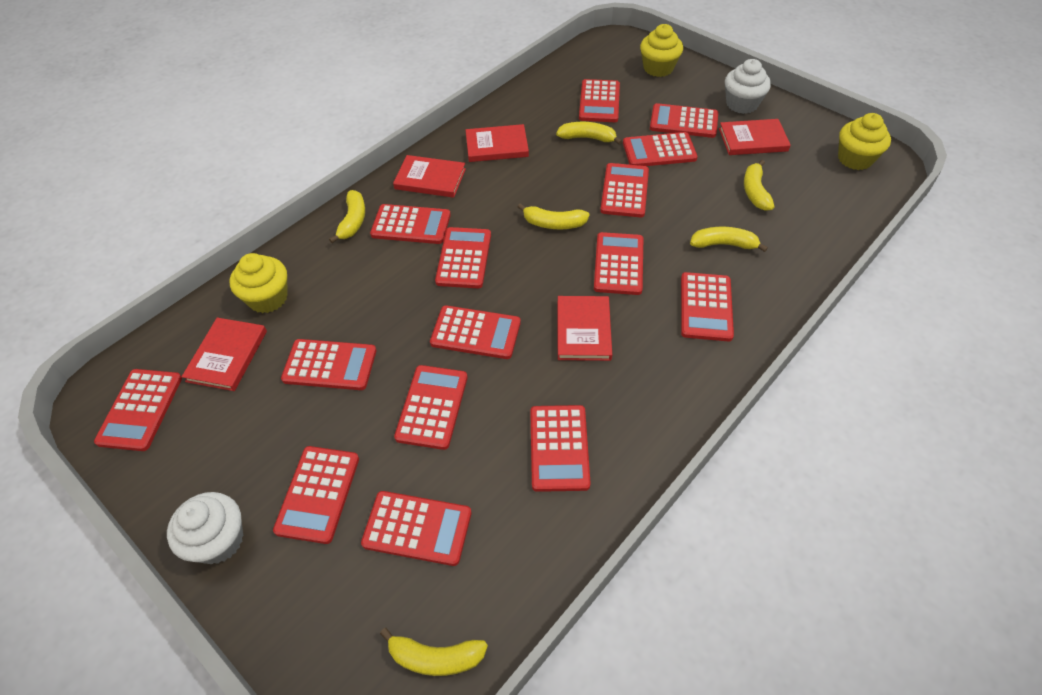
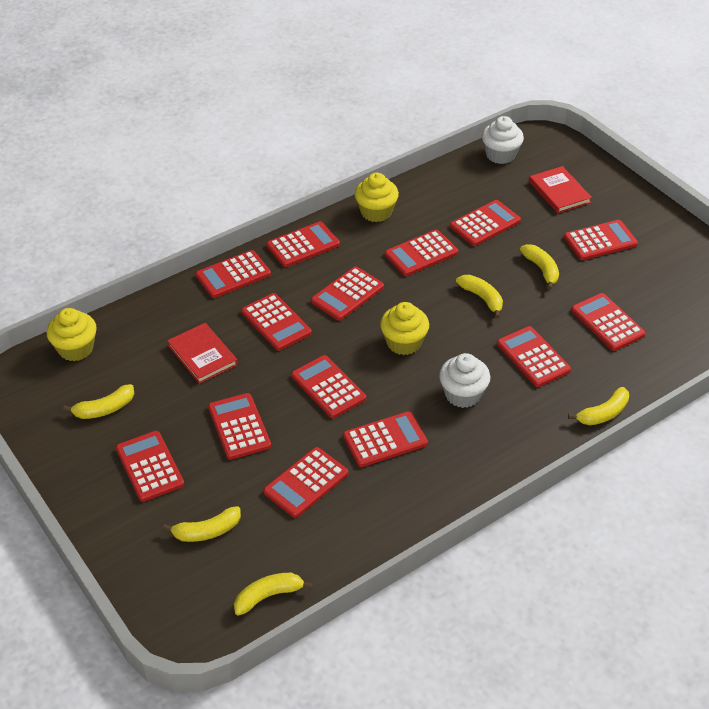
red book: 5 -> 2
red calculator: 15 -> 14

